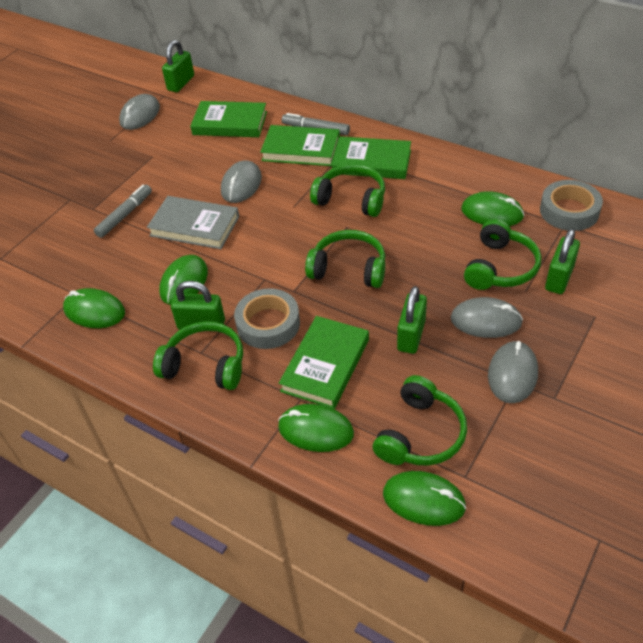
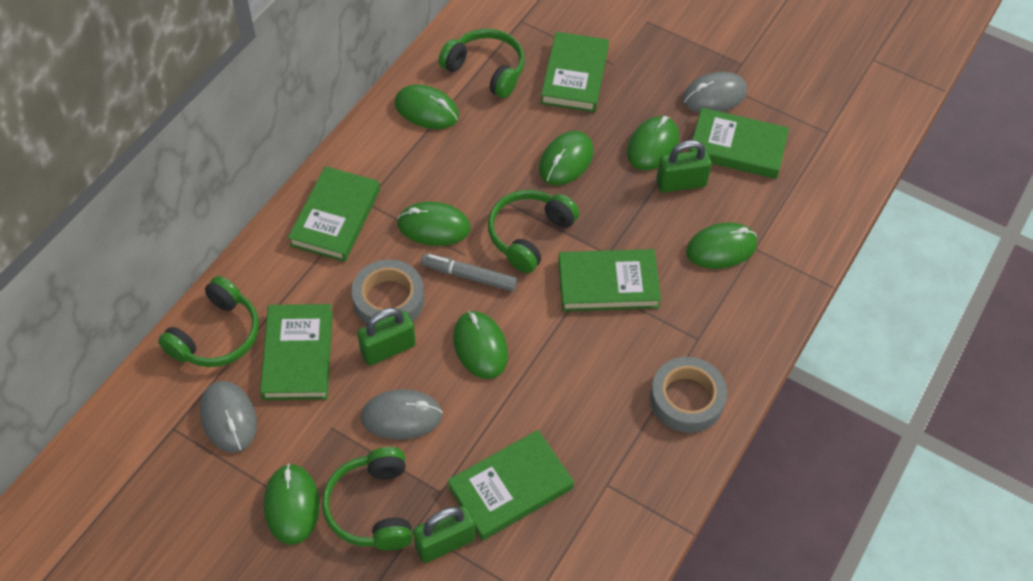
green book: 4 -> 6
green headphones: 5 -> 4
green mouse: 5 -> 7
green padlock: 4 -> 3
grey book: 1 -> 0
grey marker: 2 -> 1
grey mouse: 4 -> 3

